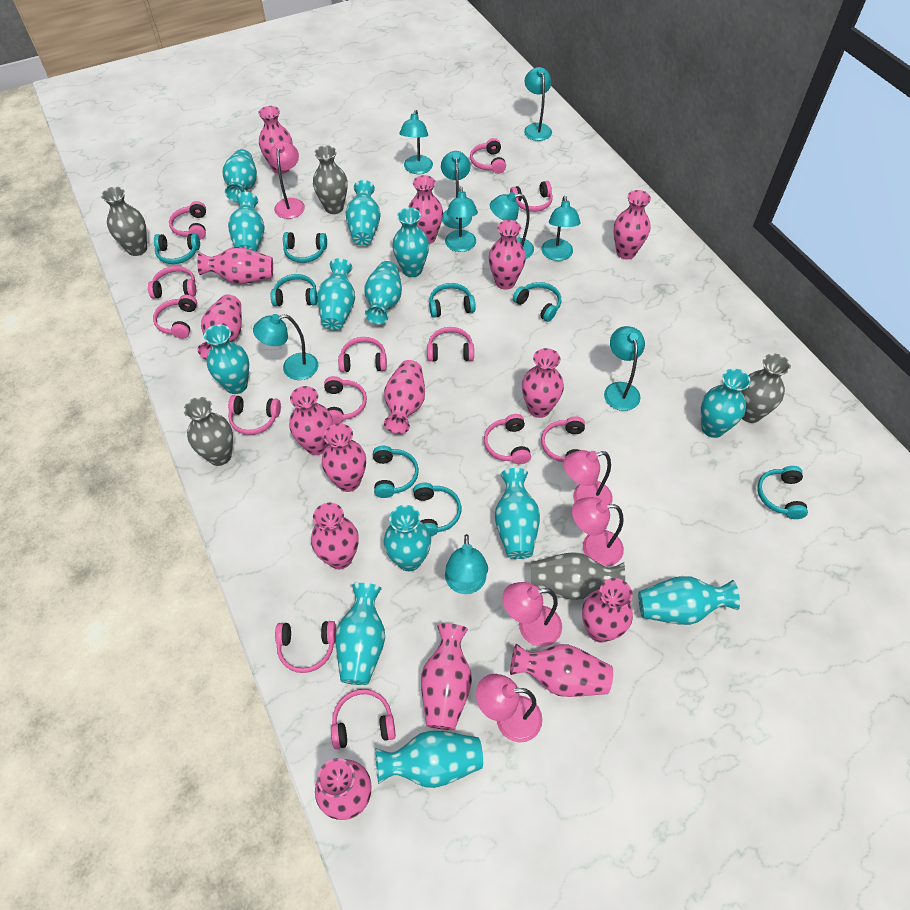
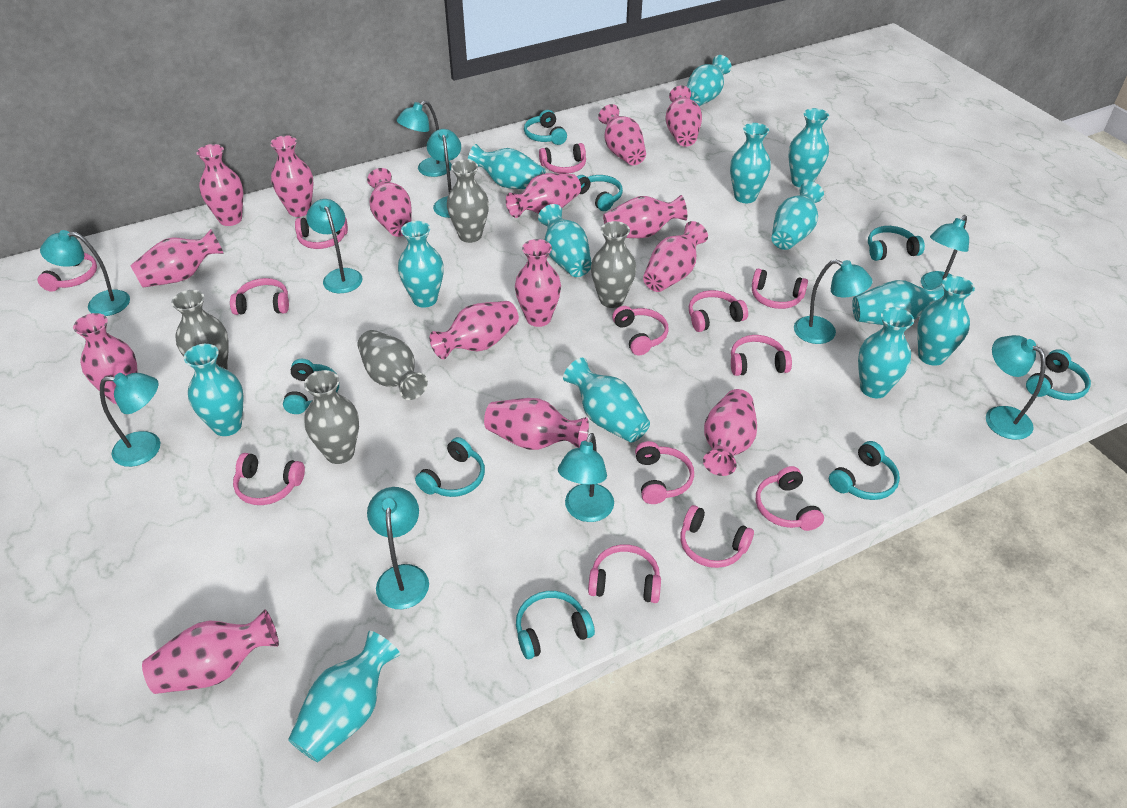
pink lamp: 5 -> 0
turquoise lamp: 9 -> 10

